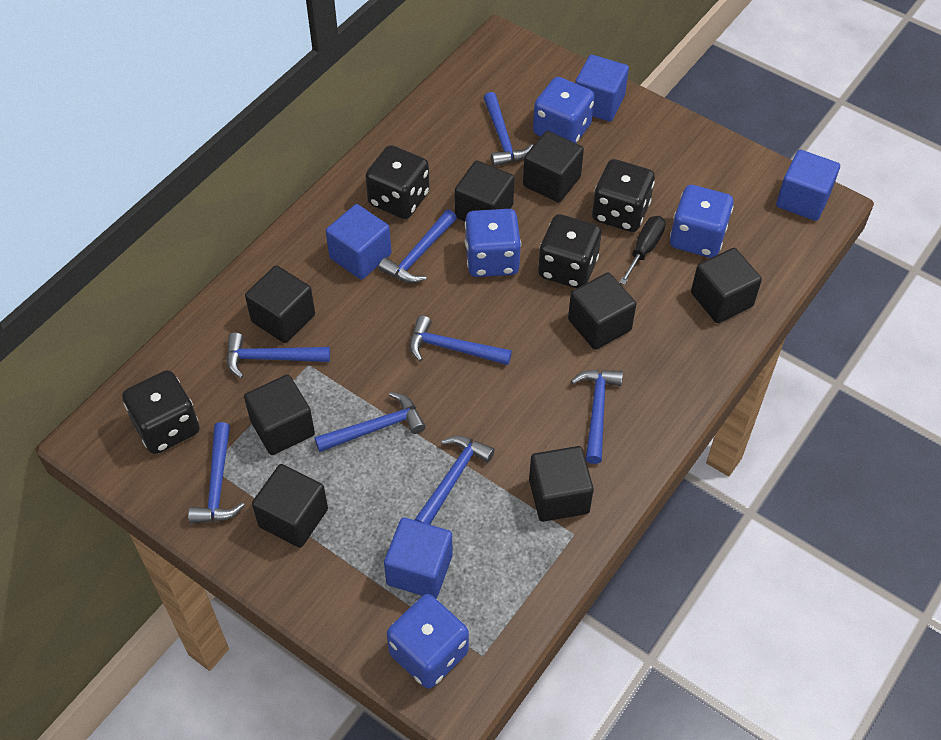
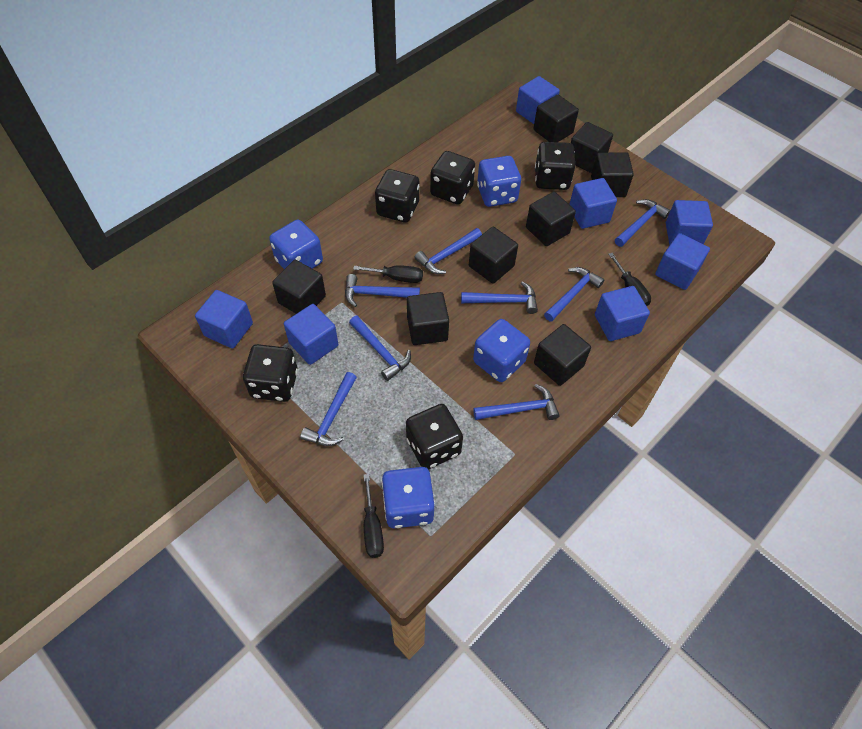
black dice: 4 -> 5
black screwdriver: 1 -> 3
blue cube: 4 -> 7

